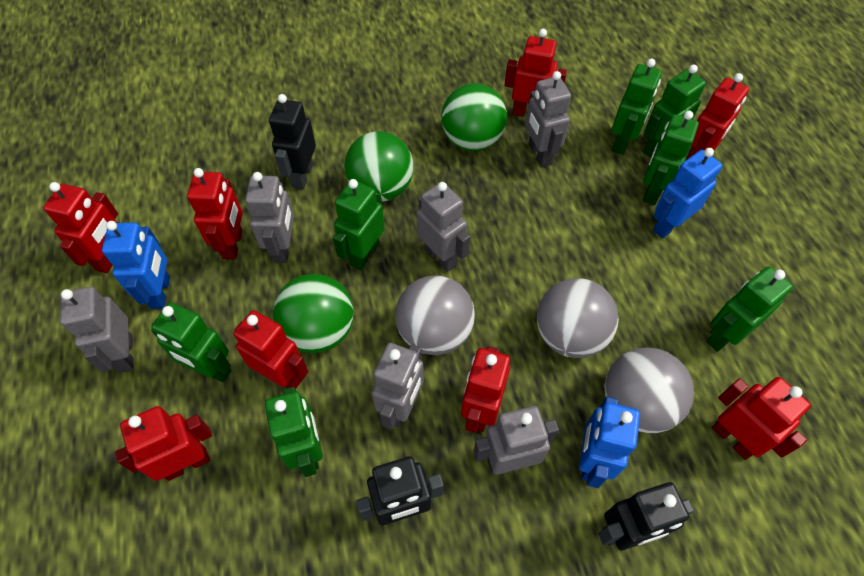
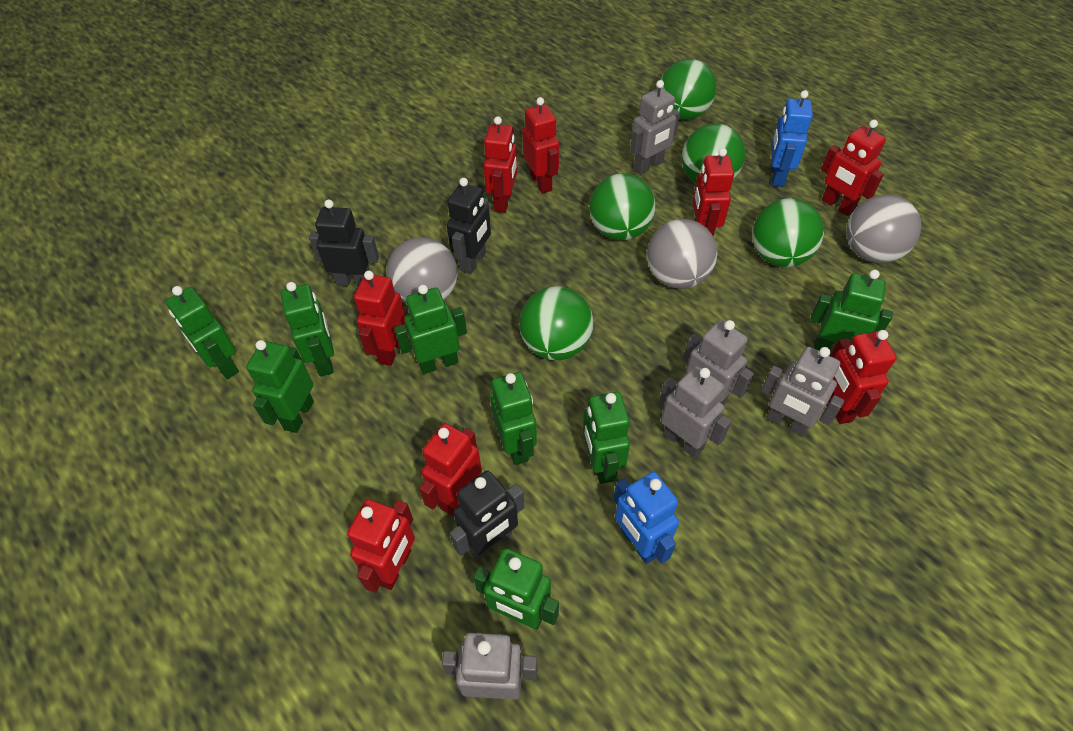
blue robot: 3 -> 2
green ball: 3 -> 5
green robot: 7 -> 8
grey robot: 6 -> 5

